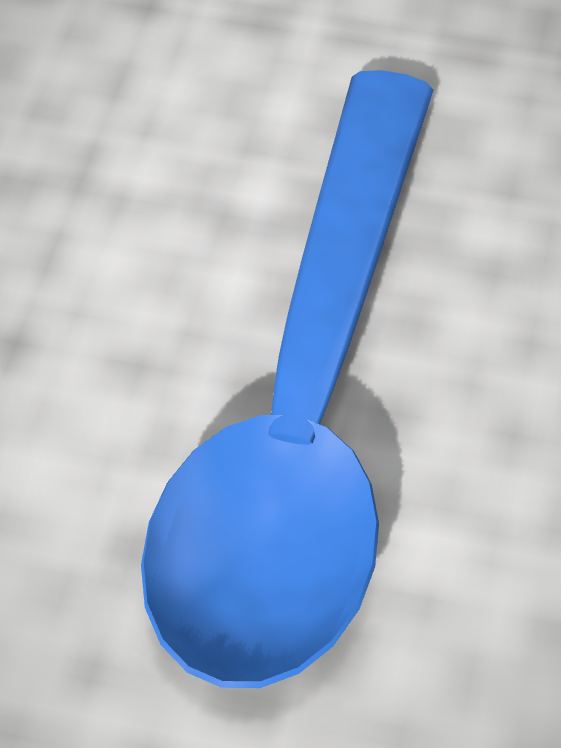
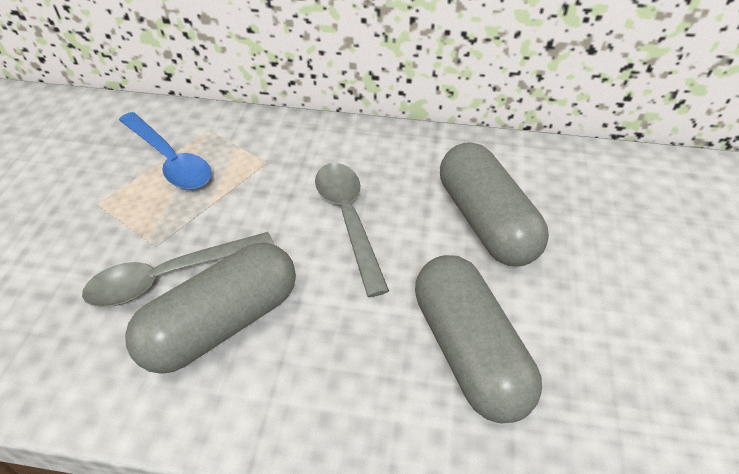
grey capsule: 0 -> 3
grey spoon: 0 -> 2

